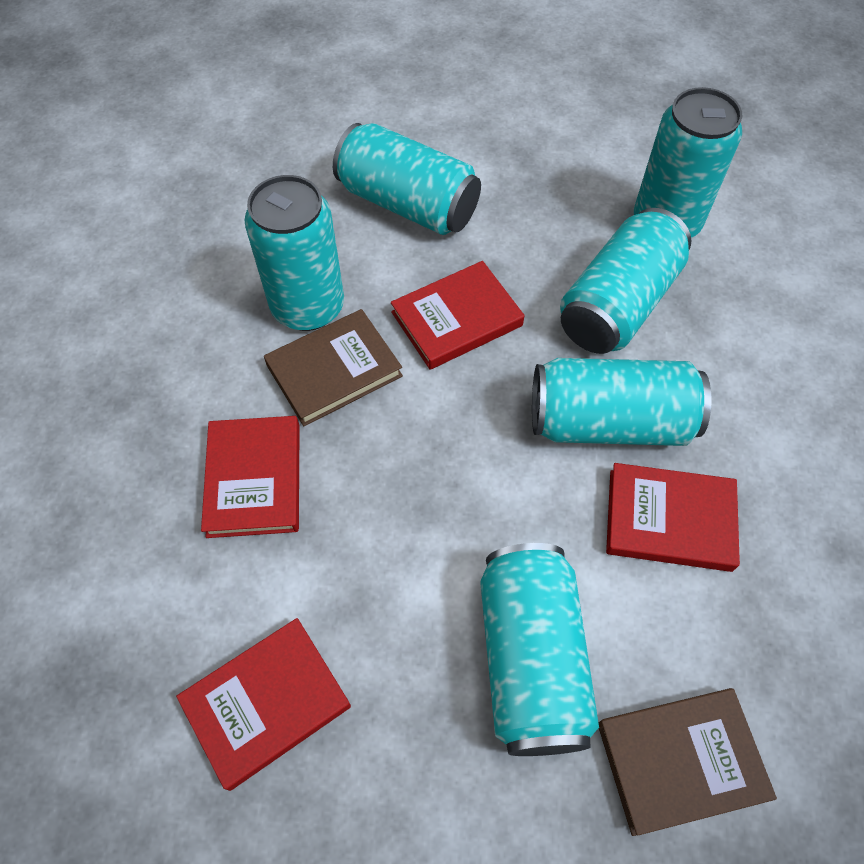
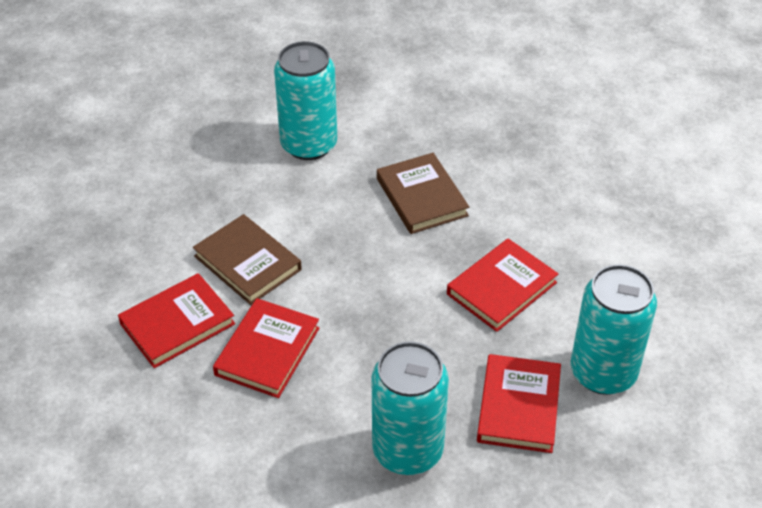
turquoise can: 6 -> 3

